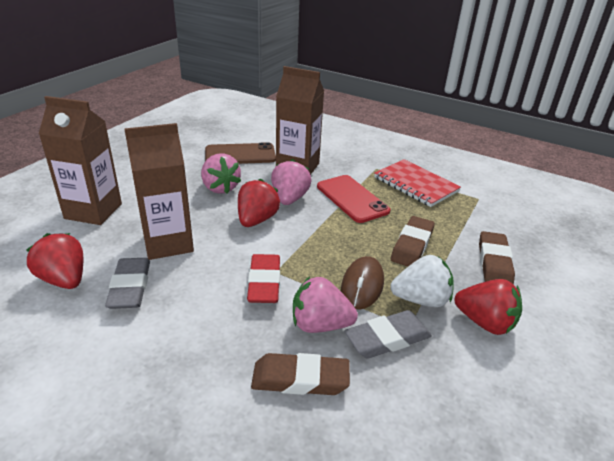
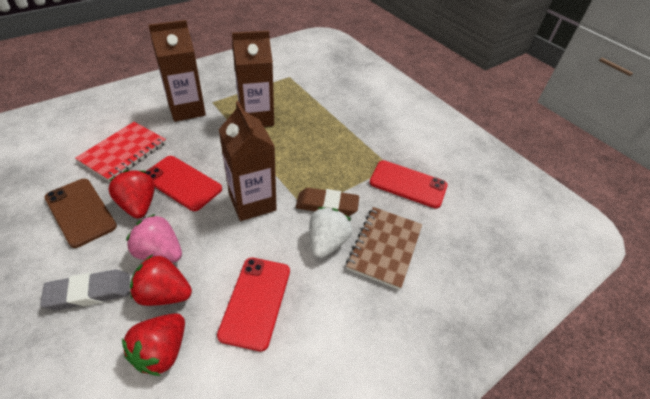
brown eraser: 3 -> 1
brown mouse: 1 -> 0
brown notebook: 0 -> 1
grey eraser: 2 -> 1
pink strawberry: 3 -> 1
red eraser: 1 -> 0
red phone: 1 -> 3

